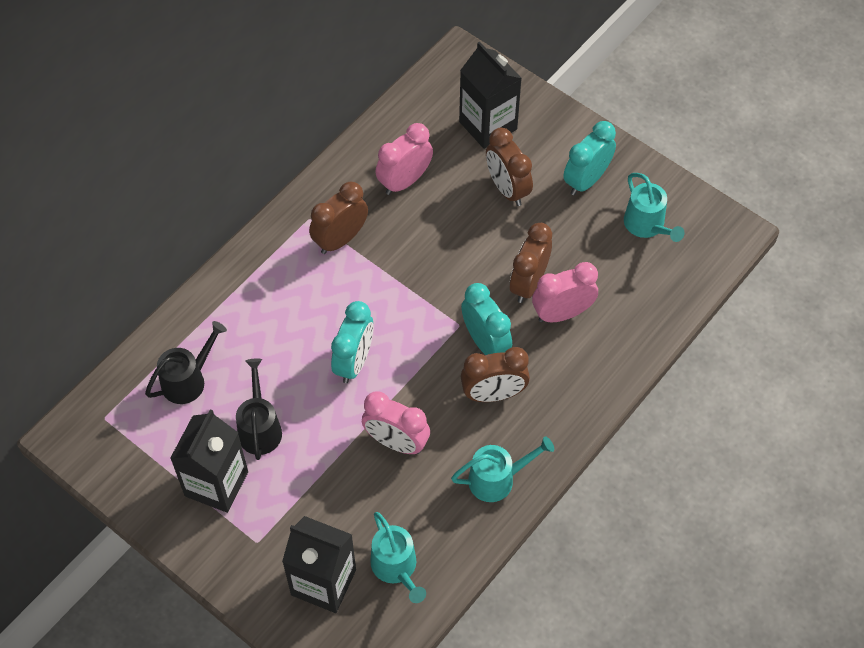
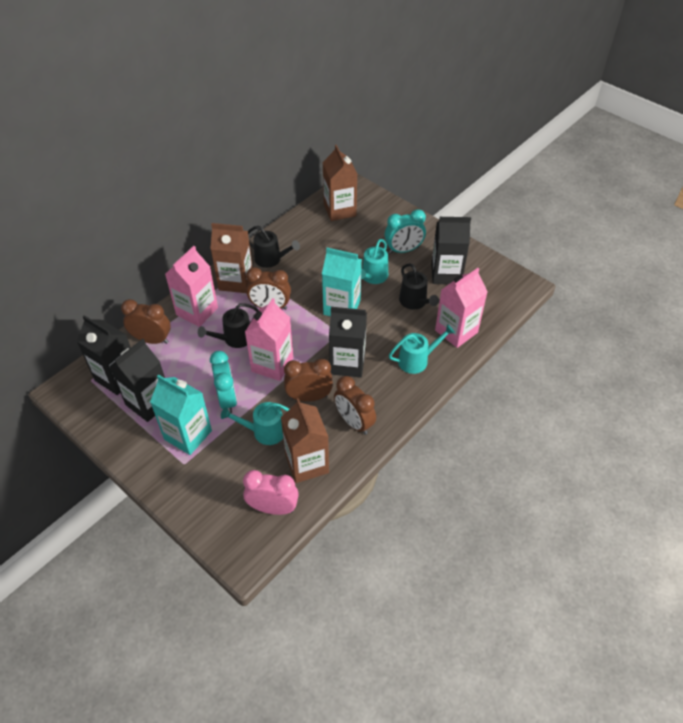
black carton: 3 -> 4
black watering can: 2 -> 3
brown carton: 0 -> 3
pink carton: 0 -> 3
pink clock: 3 -> 1
turquoise carton: 0 -> 2
turquoise clock: 3 -> 2

